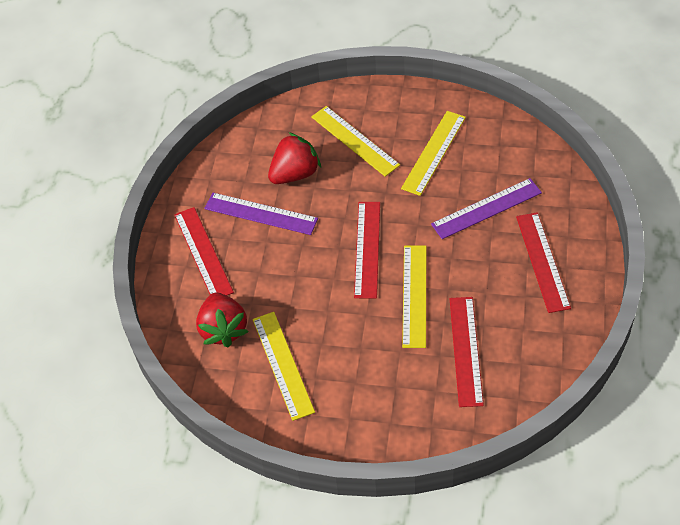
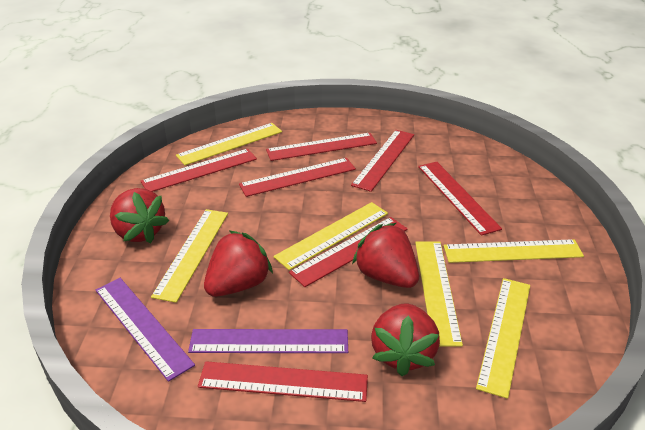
red ruler: 4 -> 7
red strawberry: 2 -> 4
yellow ruler: 4 -> 6

